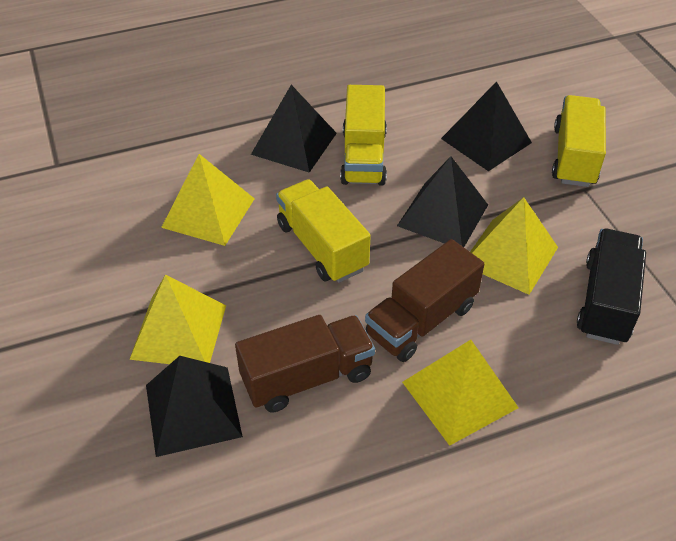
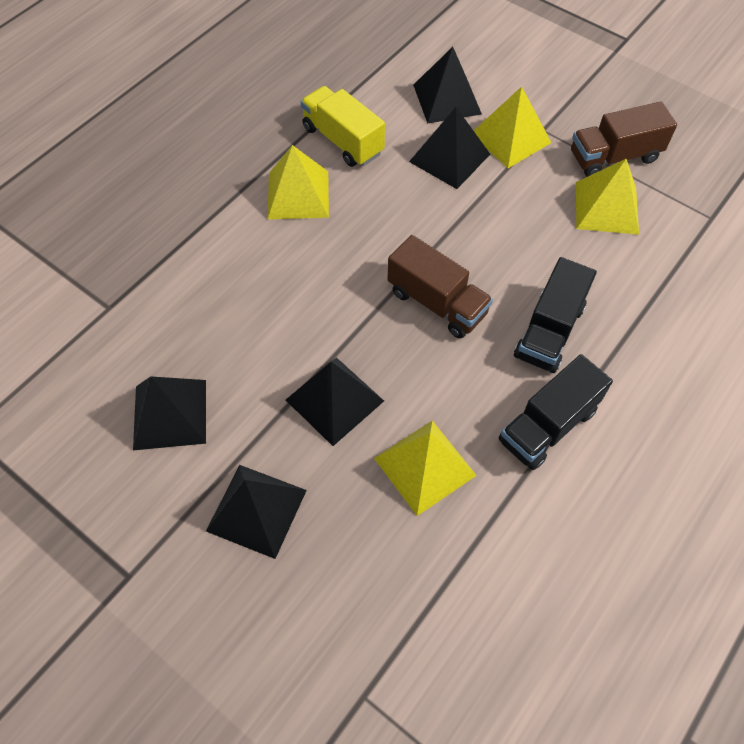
black pyramid: 4 -> 5
black truck: 1 -> 2
yellow truck: 3 -> 1

